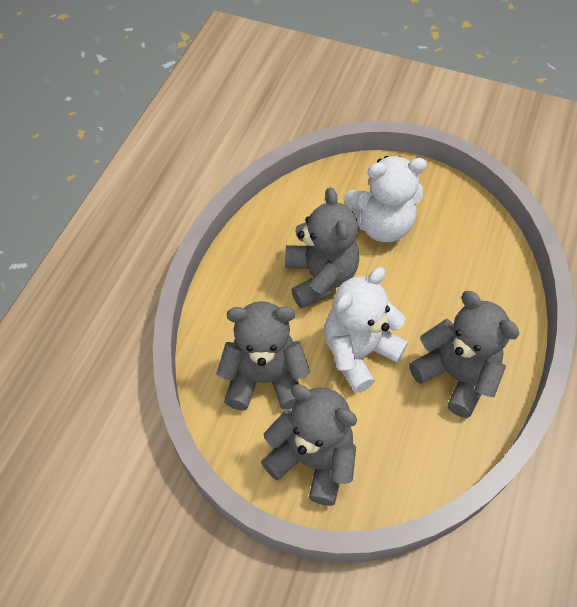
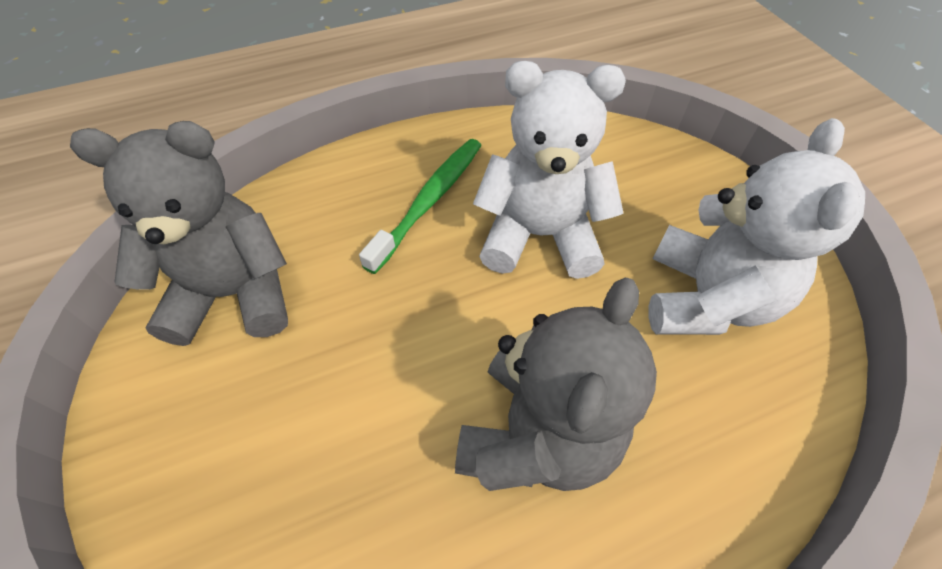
green toothbrush: 0 -> 1
grey teddy bear: 4 -> 2

